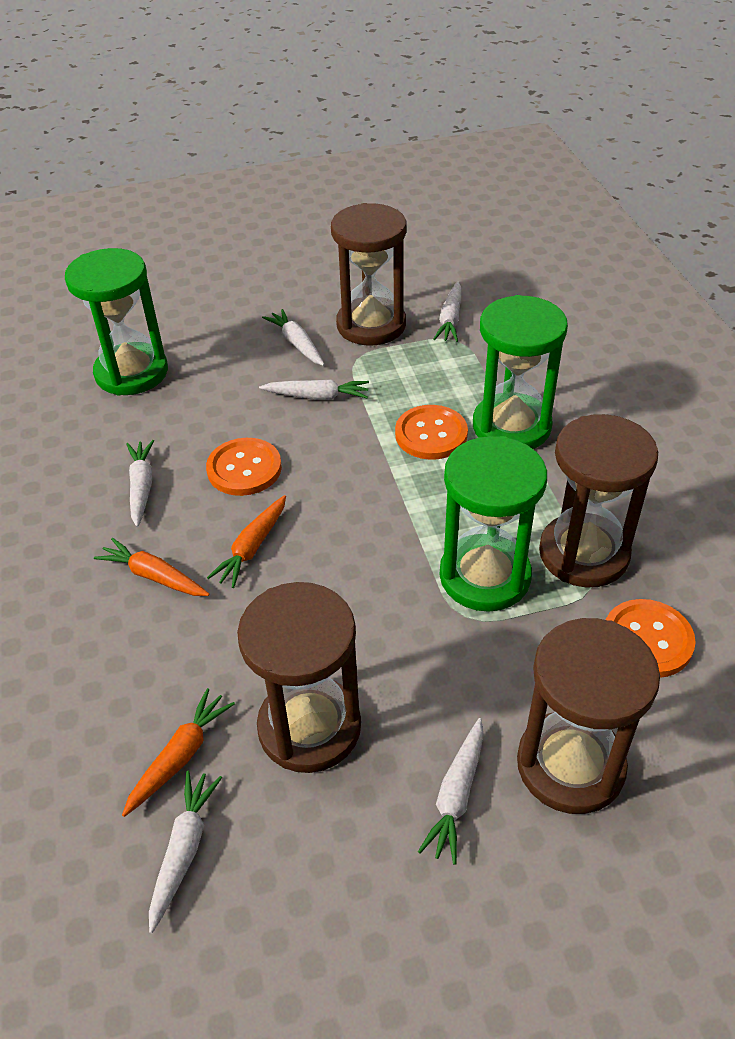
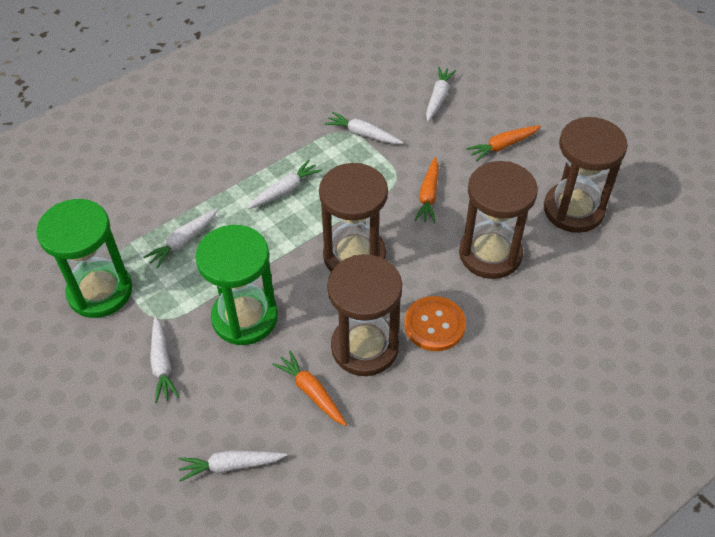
green hourglass: 3 -> 2
orange button: 3 -> 1

